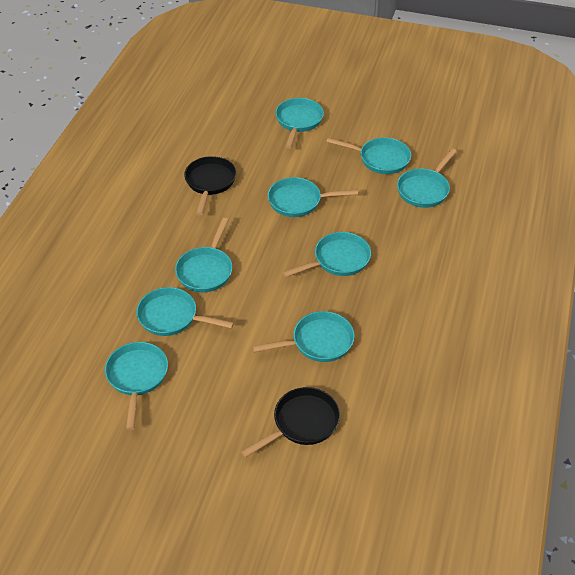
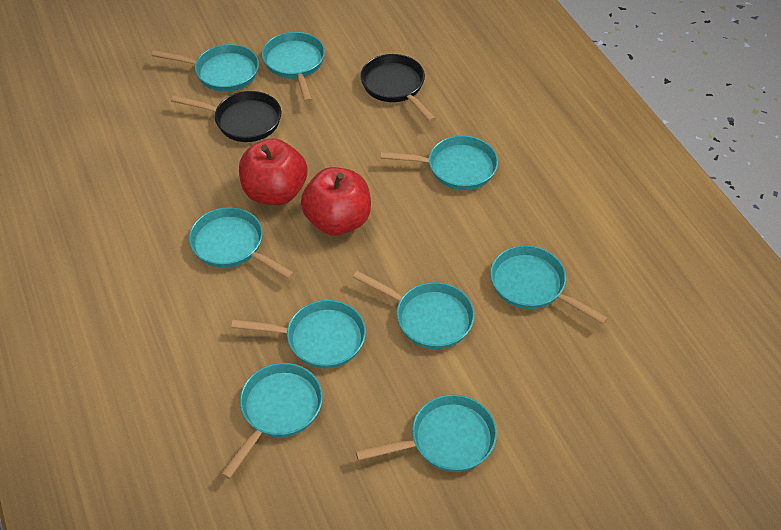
red apple: 0 -> 2

